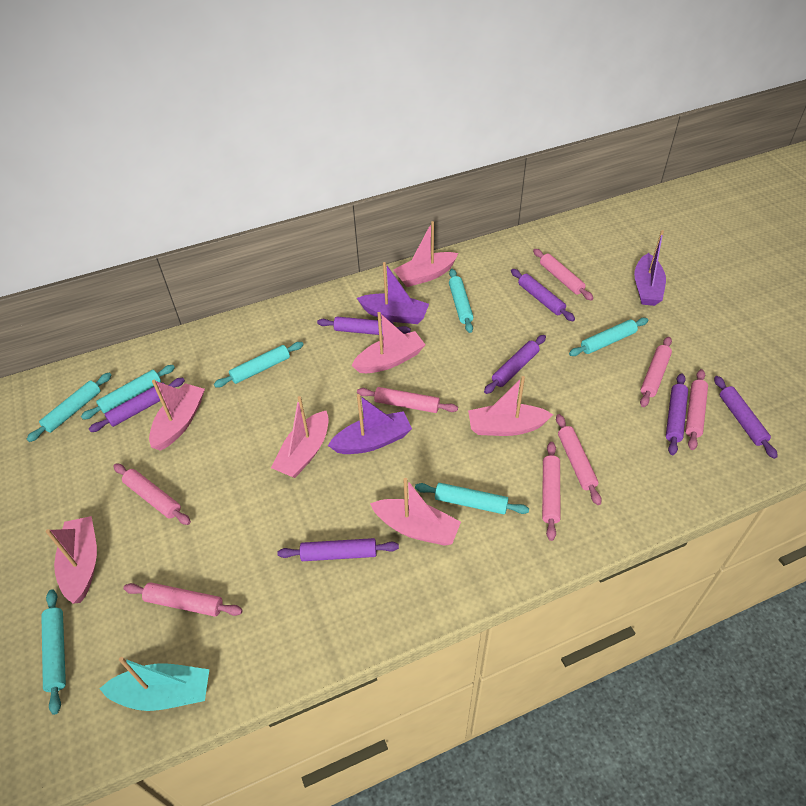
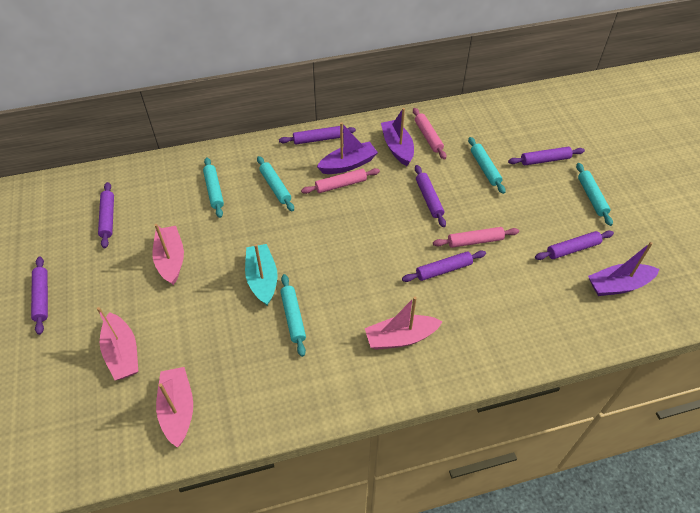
pink boat: 7 -> 4
pink rolling pin: 8 -> 3
turquoise rolling pin: 7 -> 5

